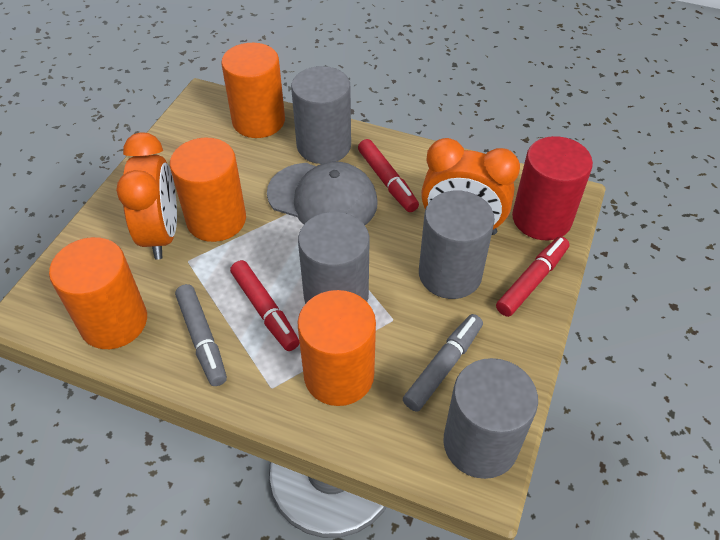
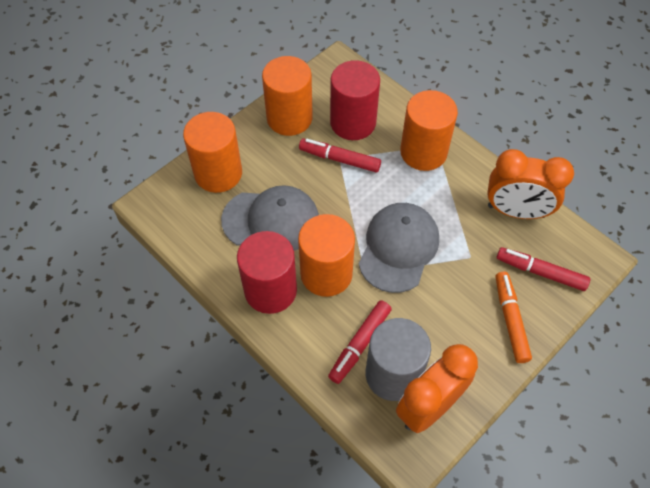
grey cap: 1 -> 2
grey cylinder: 4 -> 1
grey marker: 2 -> 0
orange marker: 0 -> 1
red cylinder: 1 -> 2

